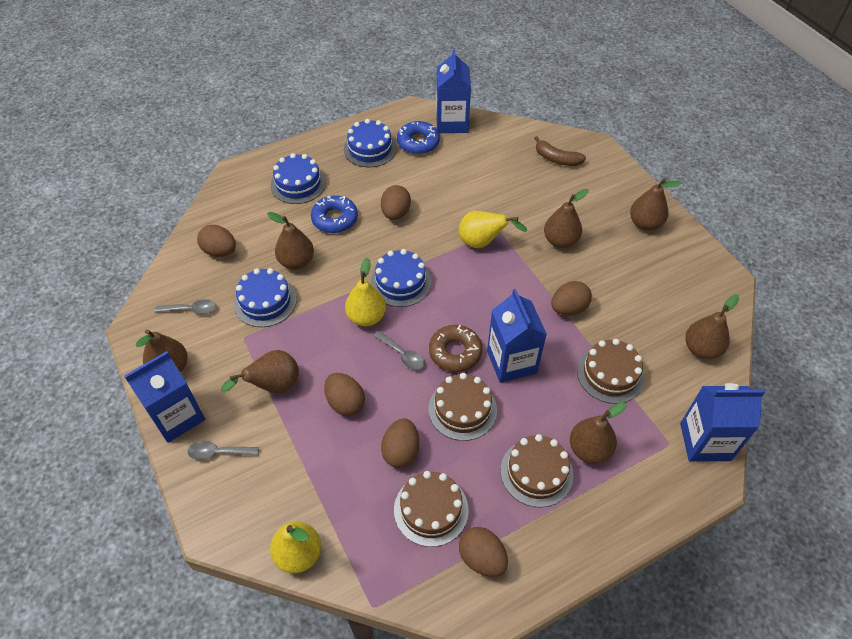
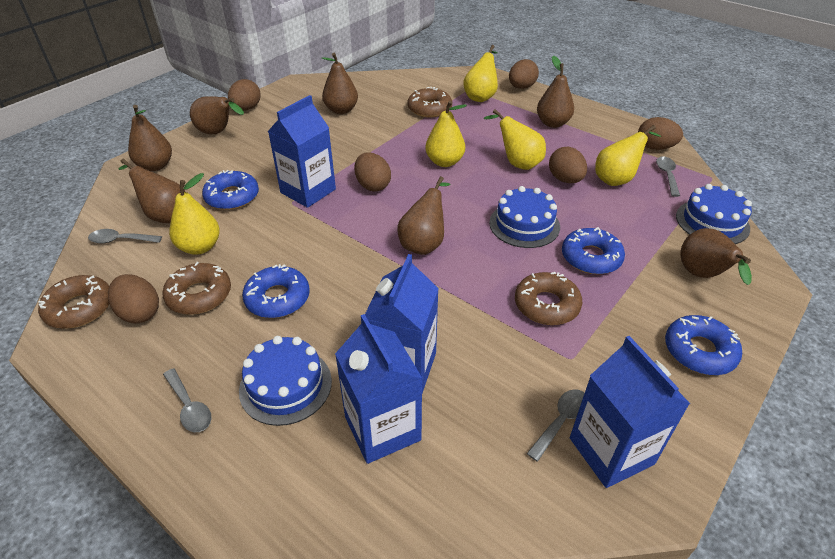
blue cake: 4 -> 3
blue donut: 2 -> 4
brown banana: 1 -> 0
brown cake: 4 -> 0
brown donut: 1 -> 4
grey spoon: 3 -> 4
yellow pear: 3 -> 5

